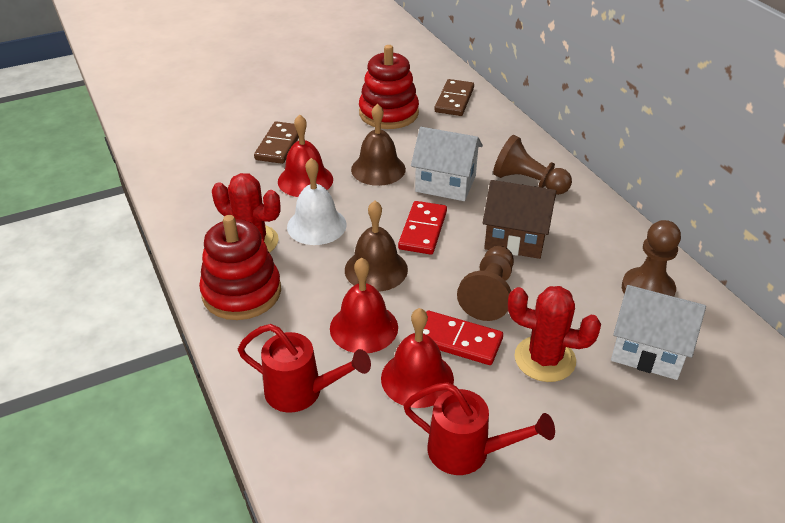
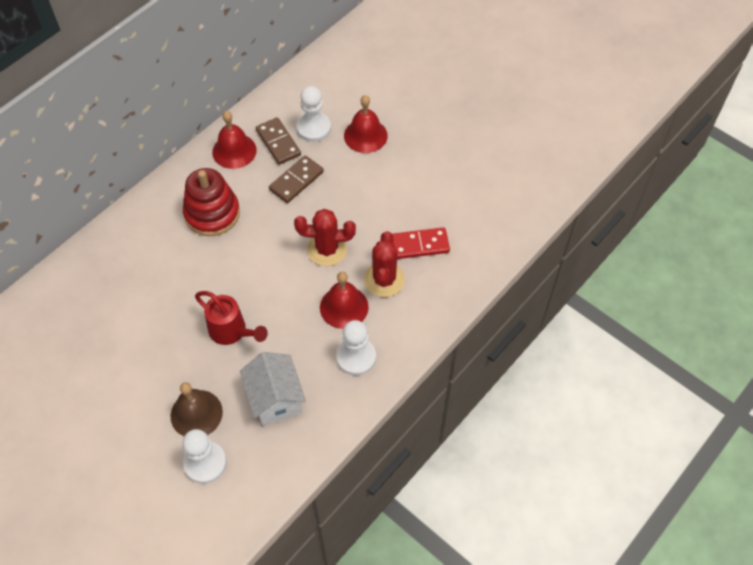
brown bell: 2 -> 1
brown house: 1 -> 0
brown pawn: 3 -> 0
red domino: 2 -> 1
red stacking toy: 2 -> 1
red watering can: 2 -> 1
white bell: 1 -> 0
white house: 2 -> 1
white pawn: 0 -> 3

